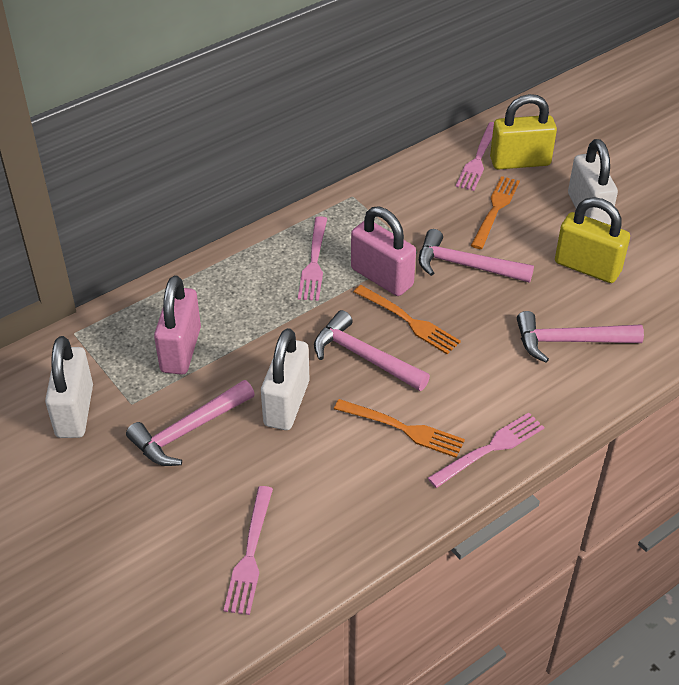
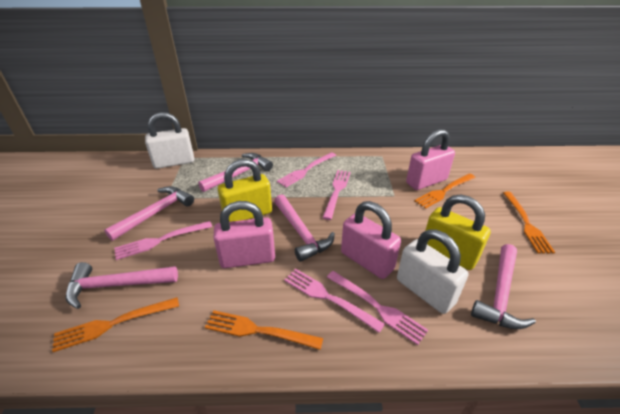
orange fork: 3 -> 4
pink fork: 4 -> 5
pink hammer: 4 -> 5
pink padlock: 2 -> 3
white padlock: 3 -> 2

